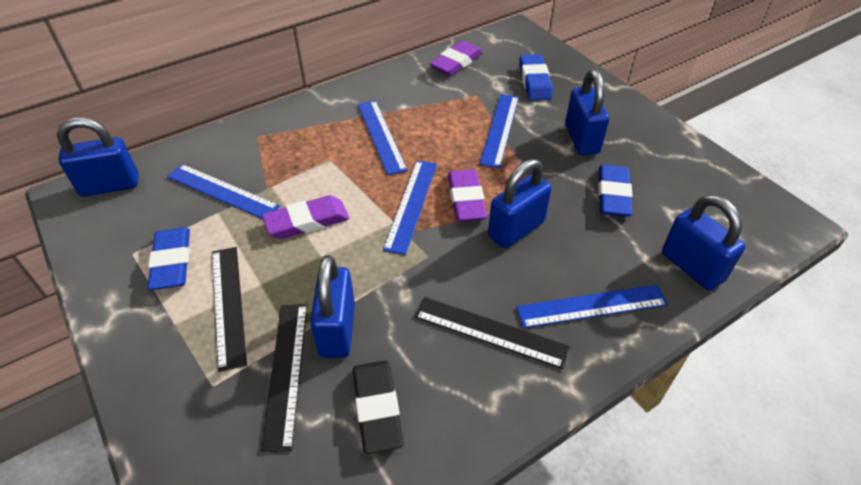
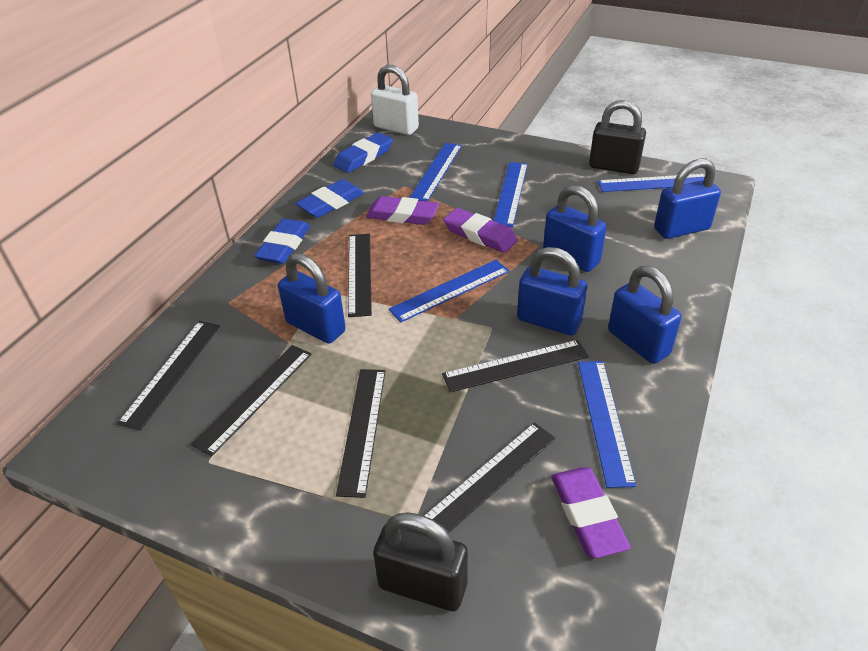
black eraser: 1 -> 0
black padlock: 0 -> 2
black ruler: 3 -> 6
white padlock: 0 -> 1

